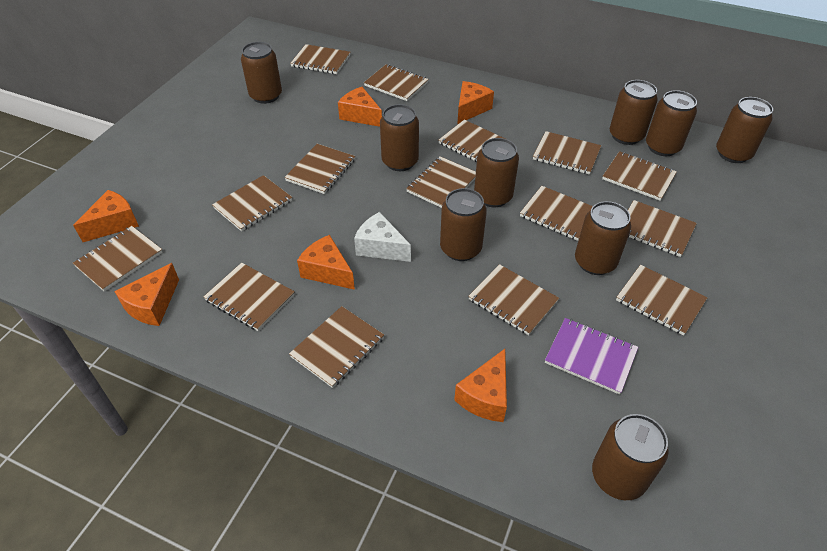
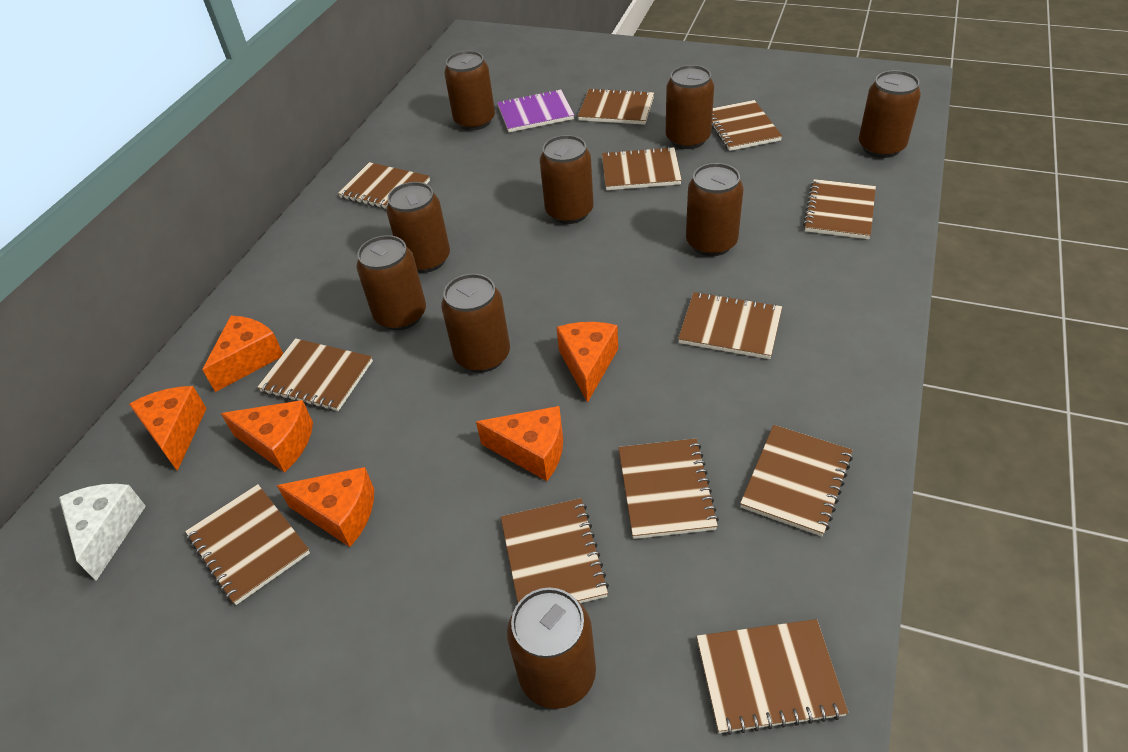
brown notebook: 15 -> 12

